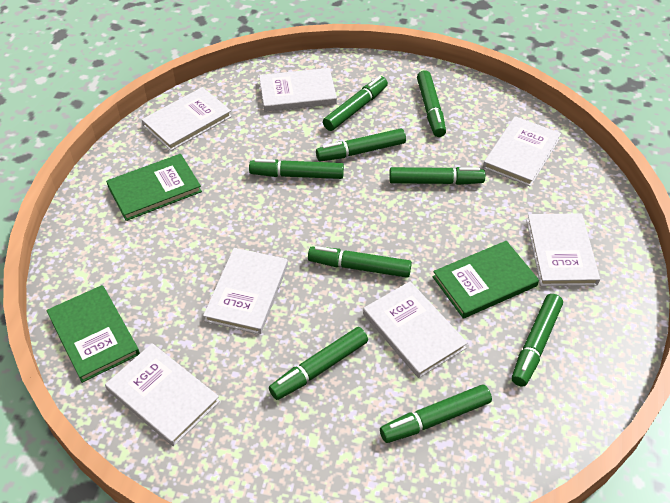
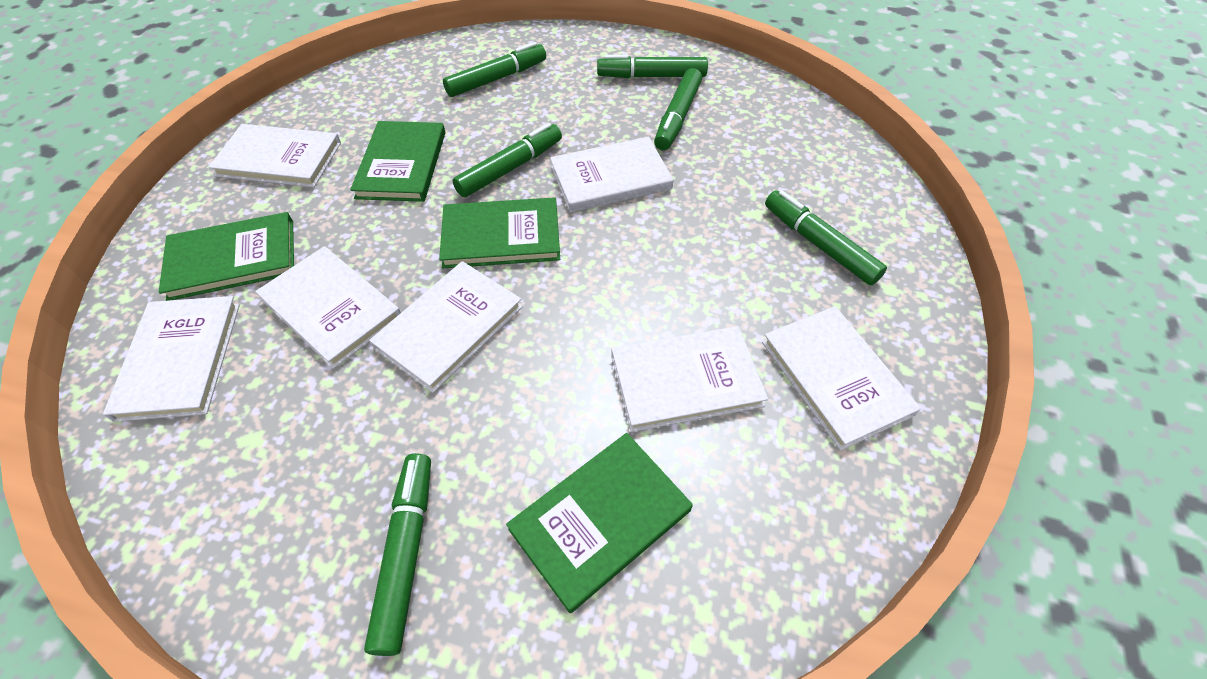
green book: 3 -> 4
green marker: 9 -> 6

